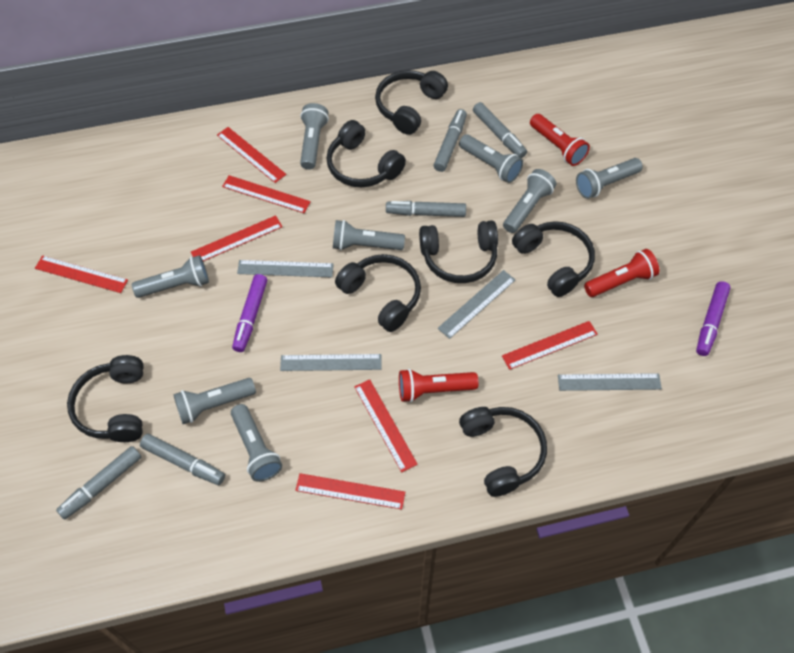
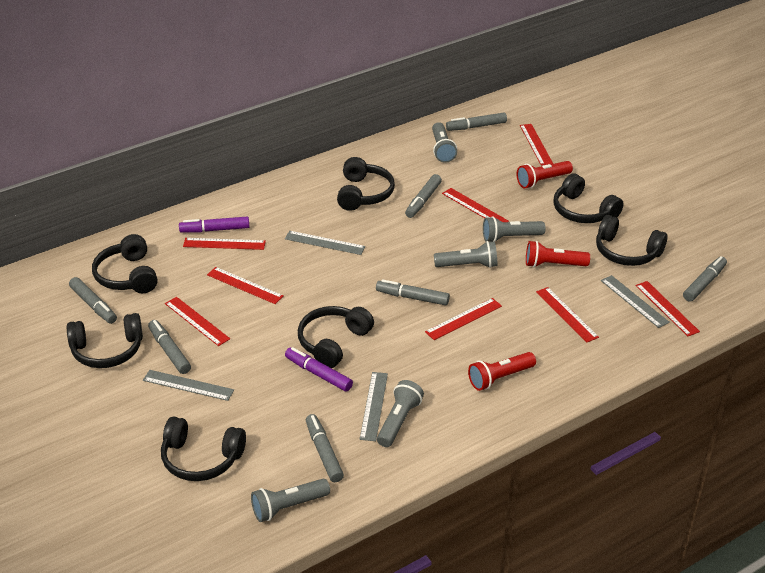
grey flashlight: 8 -> 5
grey marker: 5 -> 7
red ruler: 7 -> 8

